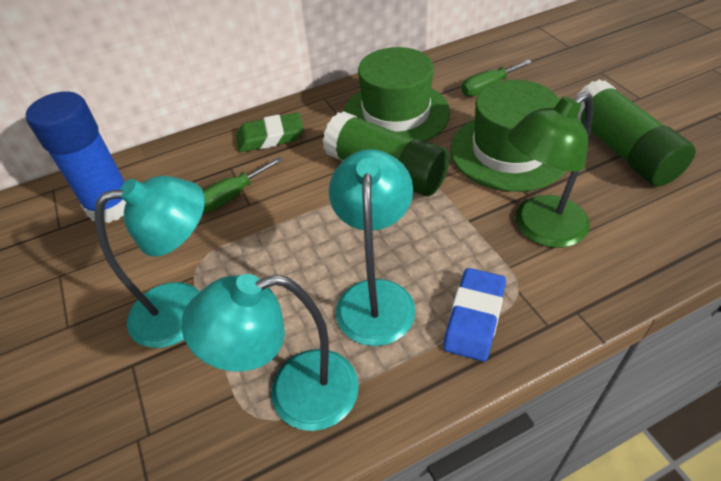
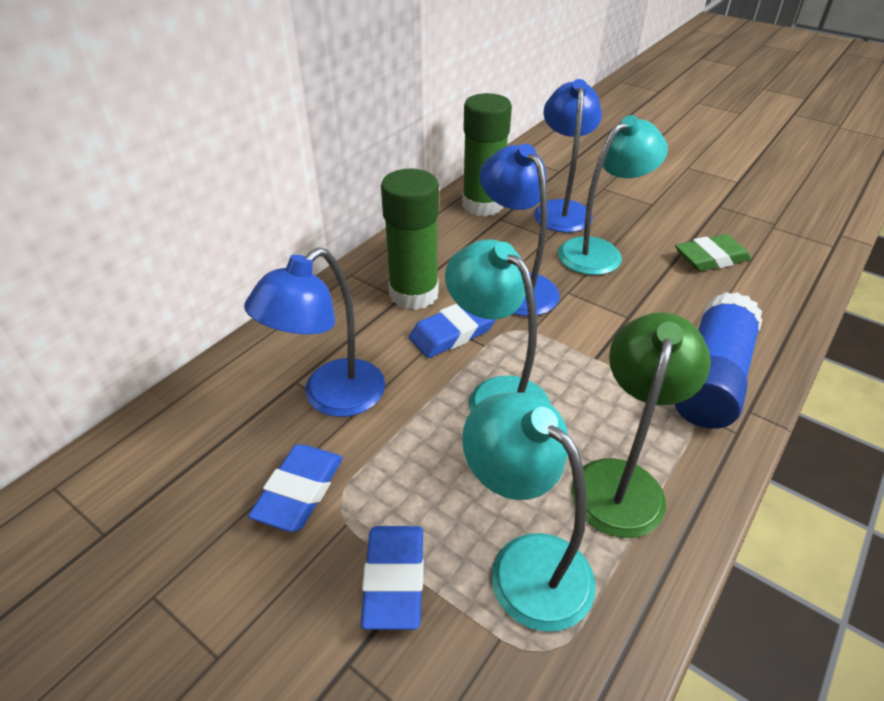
blue eraser: 1 -> 3
blue lamp: 0 -> 3
green hat: 2 -> 0
green screwdriver: 2 -> 0

